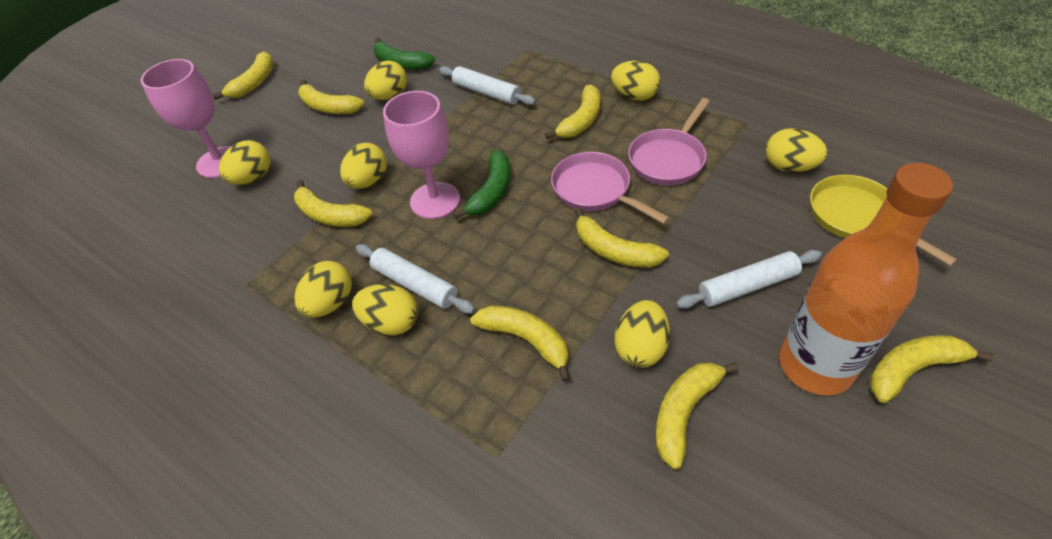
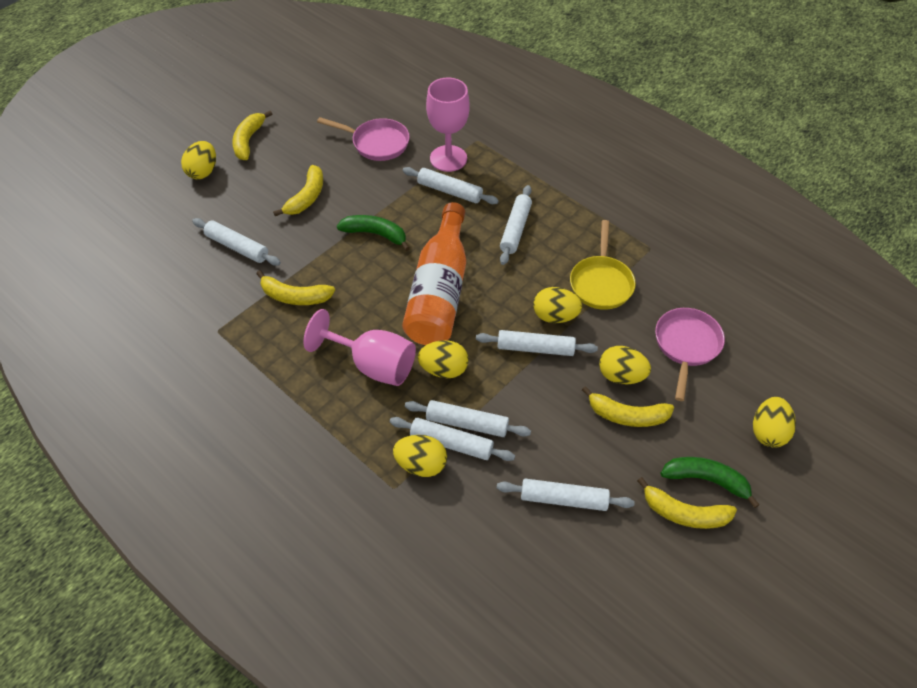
white rolling pin: 3 -> 7
yellow banana: 8 -> 5
yellow egg: 8 -> 6

